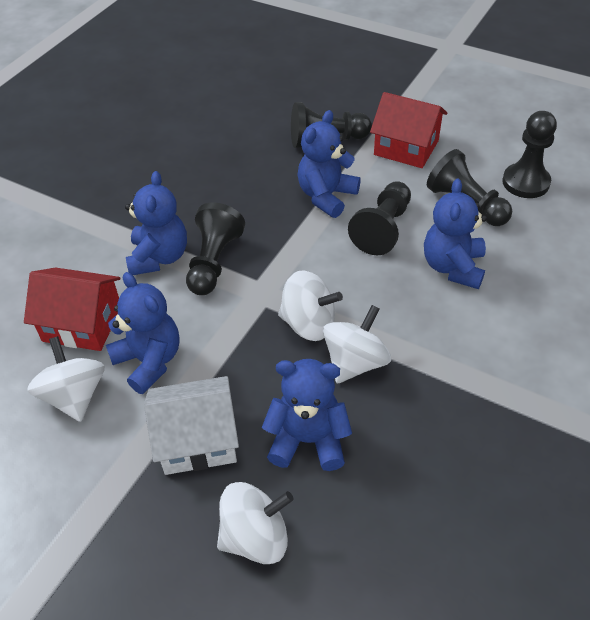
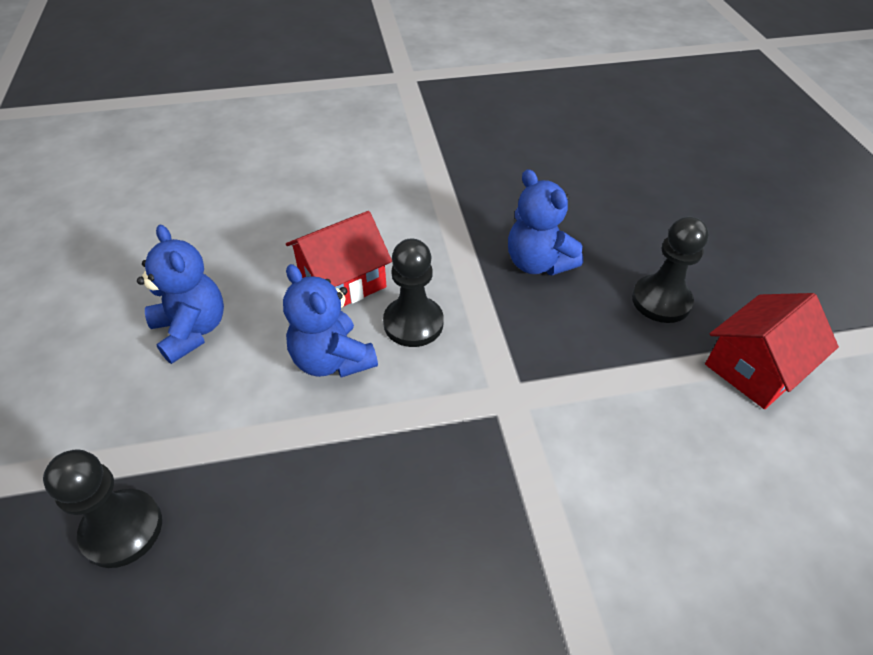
black pawn: 5 -> 3
blue teddy bear: 5 -> 3
white house: 1 -> 0
white spinning top: 4 -> 0

